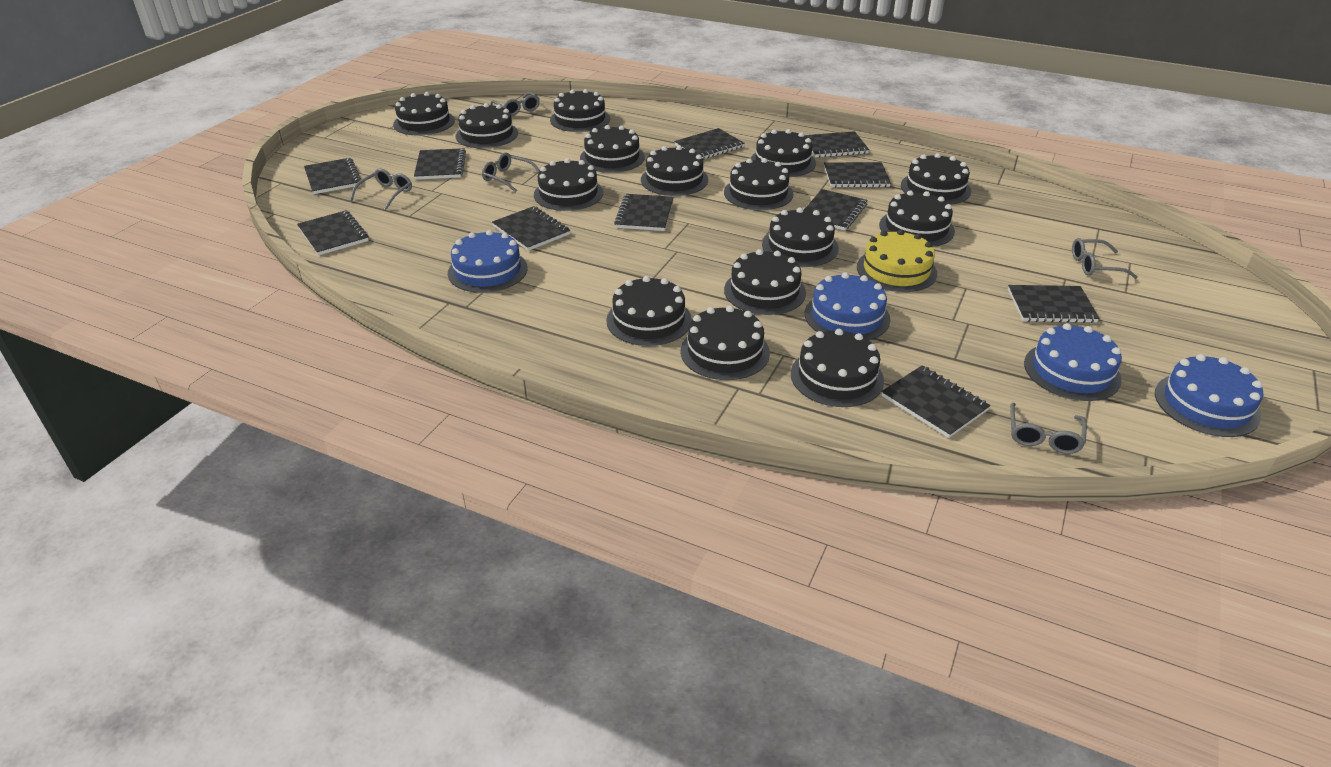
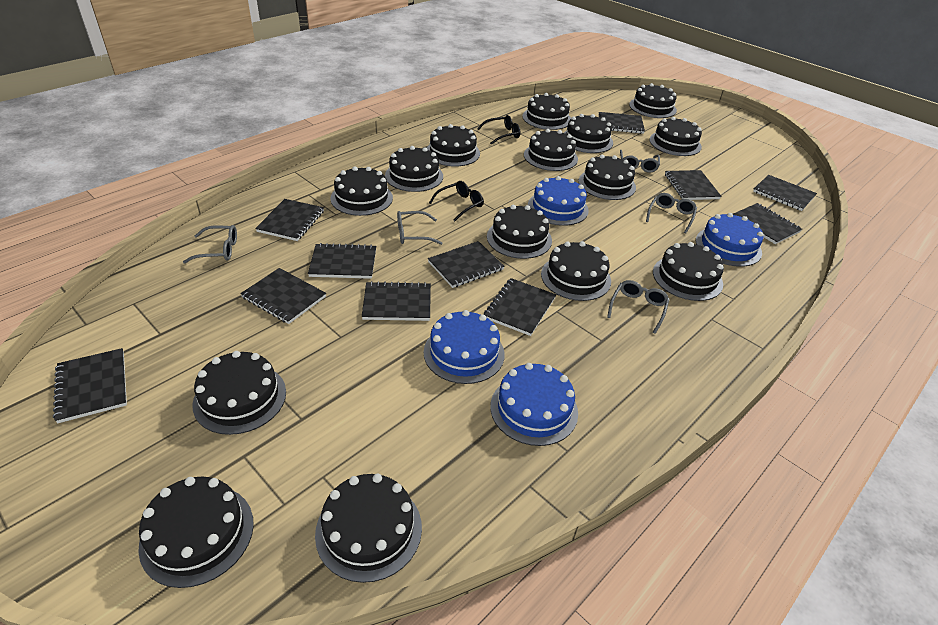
black glasses: 0 -> 2
yellow cake: 1 -> 0

